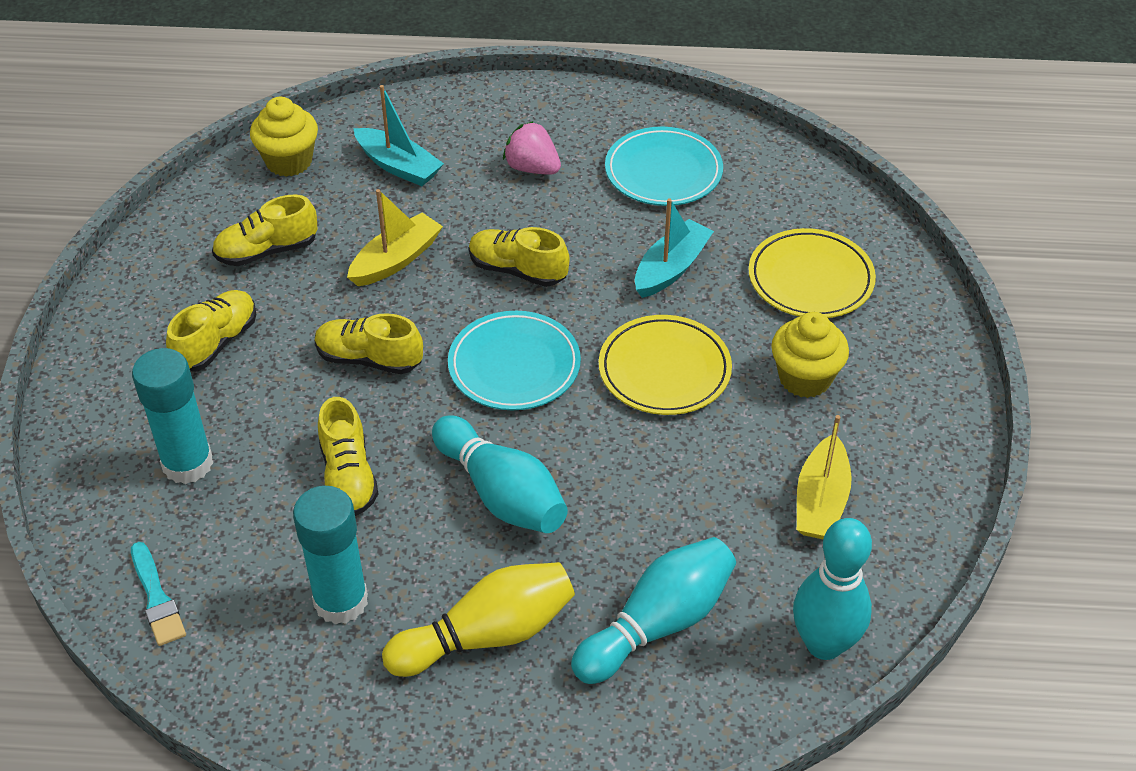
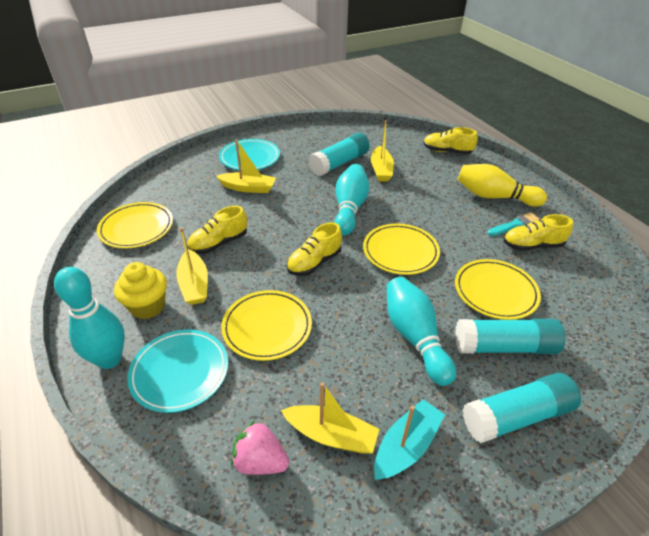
turquoise boat: 2 -> 1
turquoise glue stick: 2 -> 3
yellow boat: 2 -> 4
yellow cupcake: 2 -> 1
yellow plate: 2 -> 4
yellow shoe: 5 -> 4

